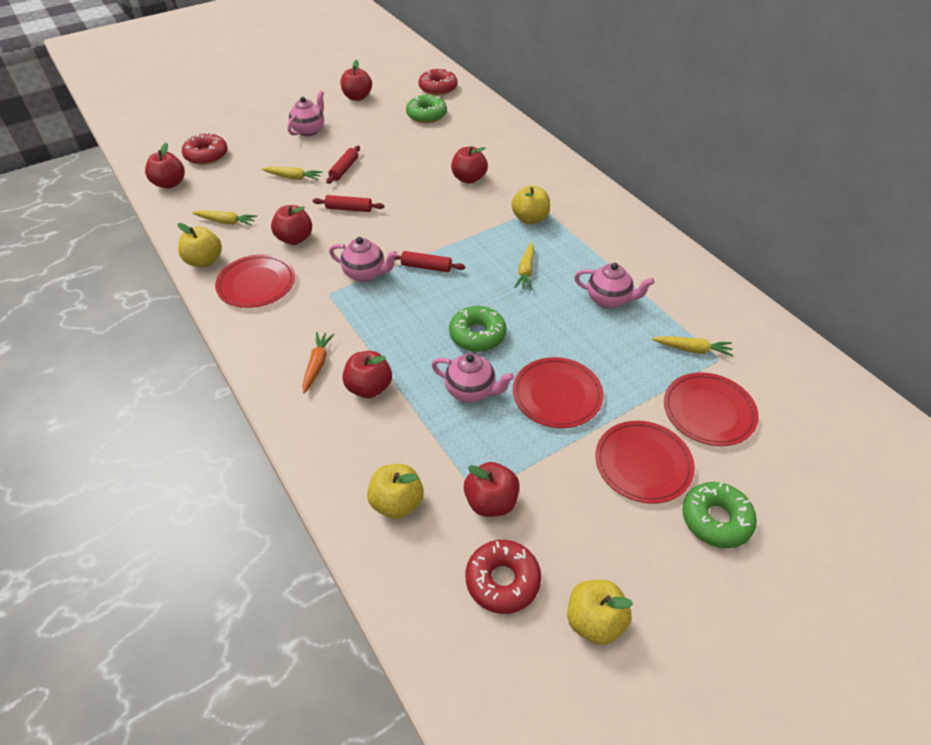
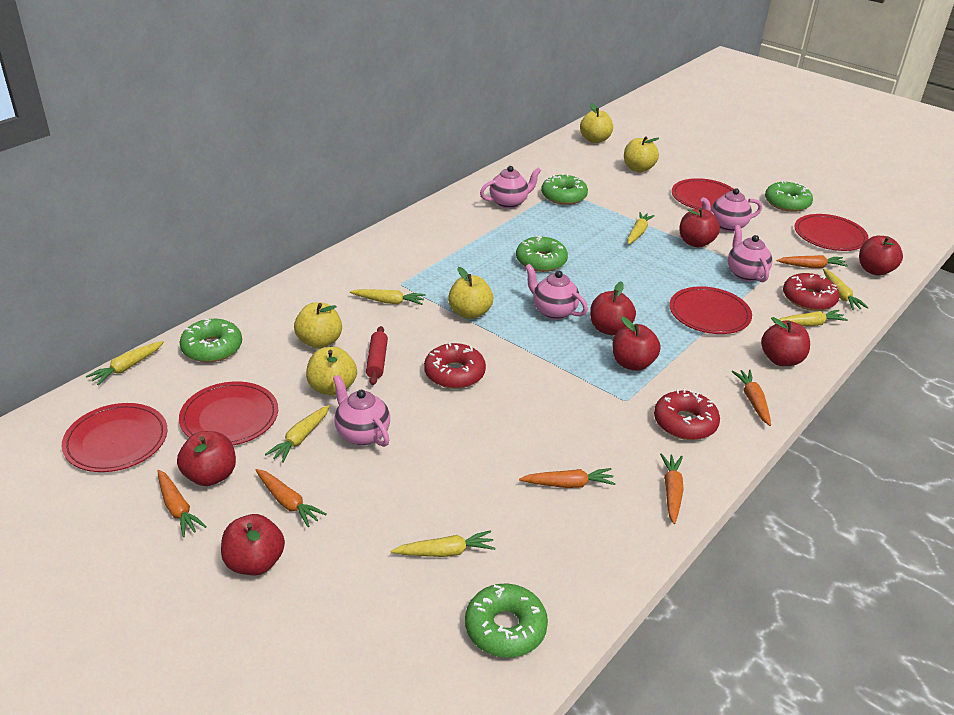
green donut: 3 -> 5
orange carrot: 1 -> 6
pink teapot: 4 -> 5
red apple: 6 -> 7
red plate: 4 -> 5
red rolling pin: 3 -> 1
yellow apple: 4 -> 5
yellow carrot: 4 -> 7

